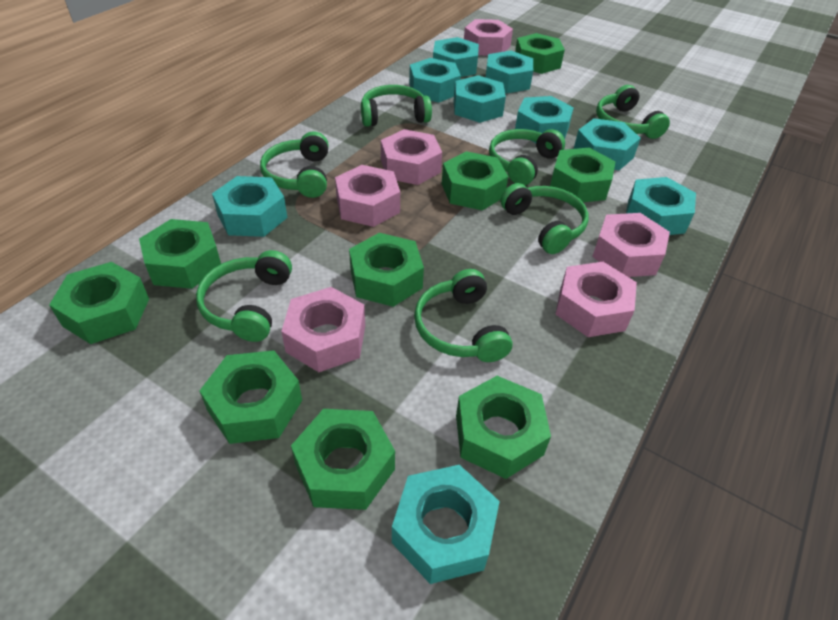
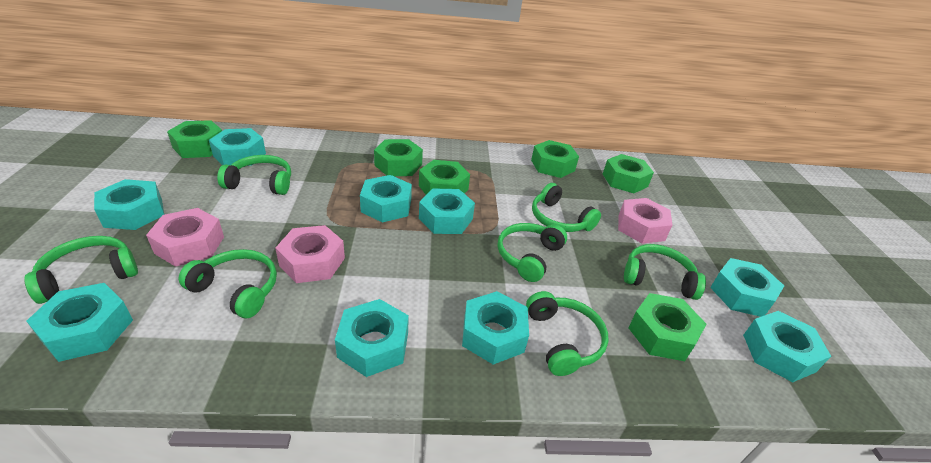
green nut: 9 -> 6
pink nut: 6 -> 3

